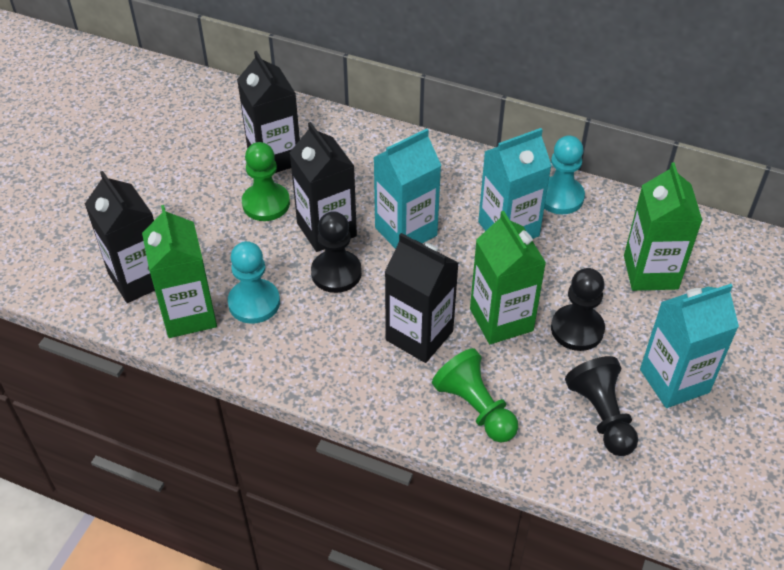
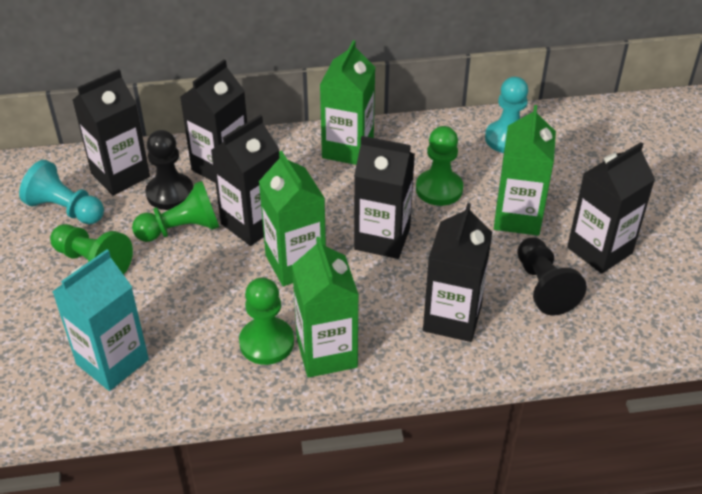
black carton: 4 -> 6
black pawn: 3 -> 2
green carton: 3 -> 4
green pawn: 2 -> 4
turquoise carton: 3 -> 1

